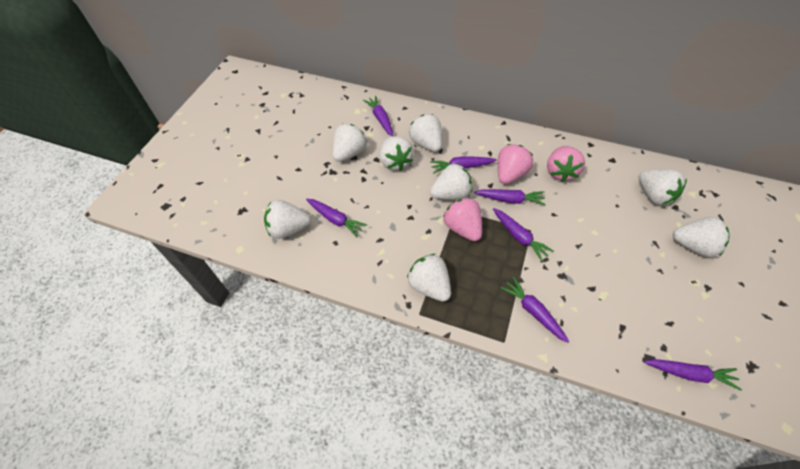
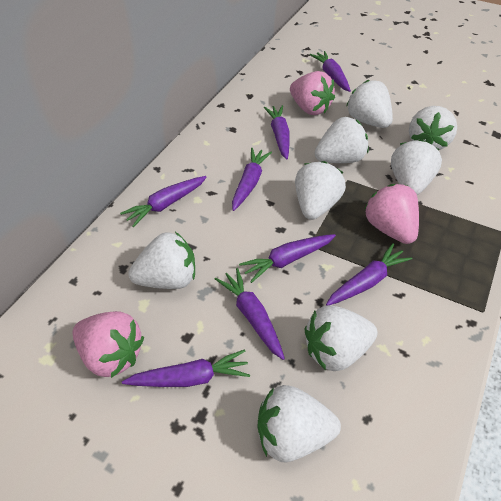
purple carrot: 7 -> 8

